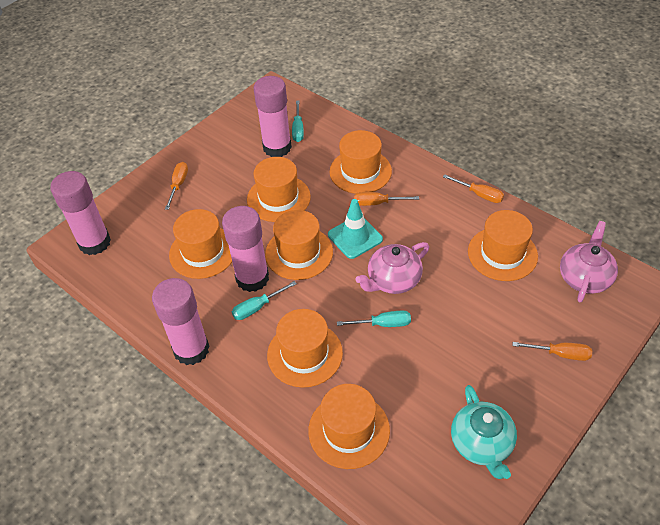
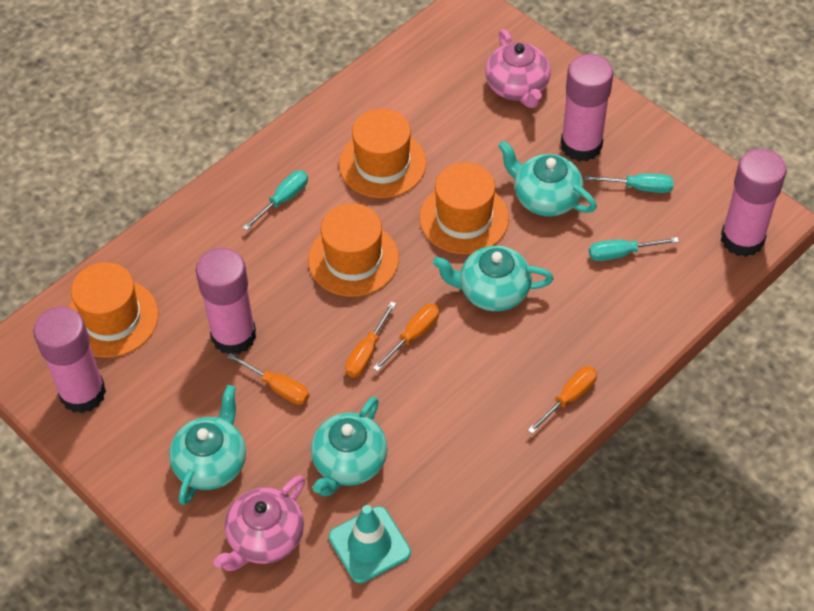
orange hat: 7 -> 4
turquoise teapot: 1 -> 4

